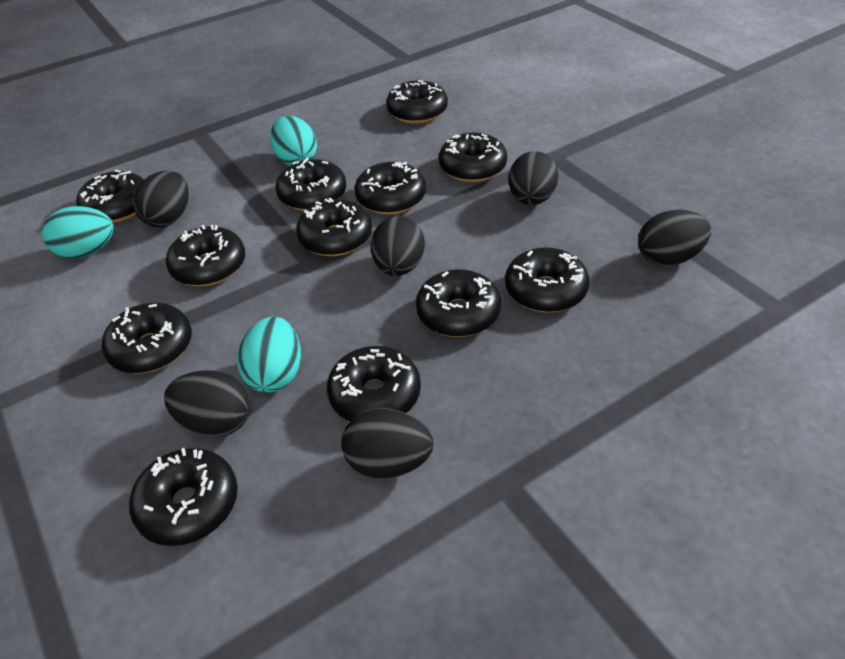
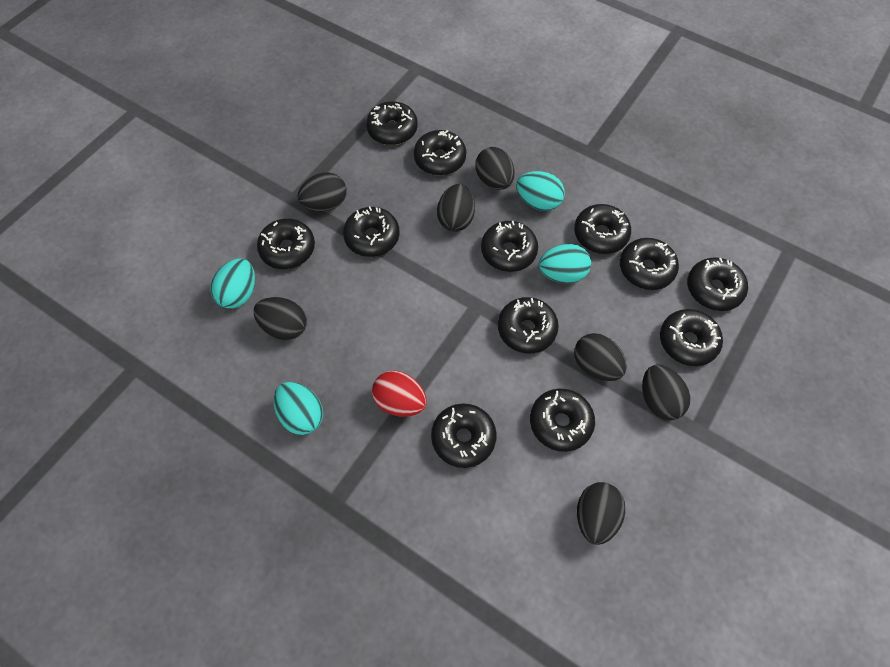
black egg: 6 -> 7
red egg: 0 -> 1
turquoise egg: 3 -> 4

